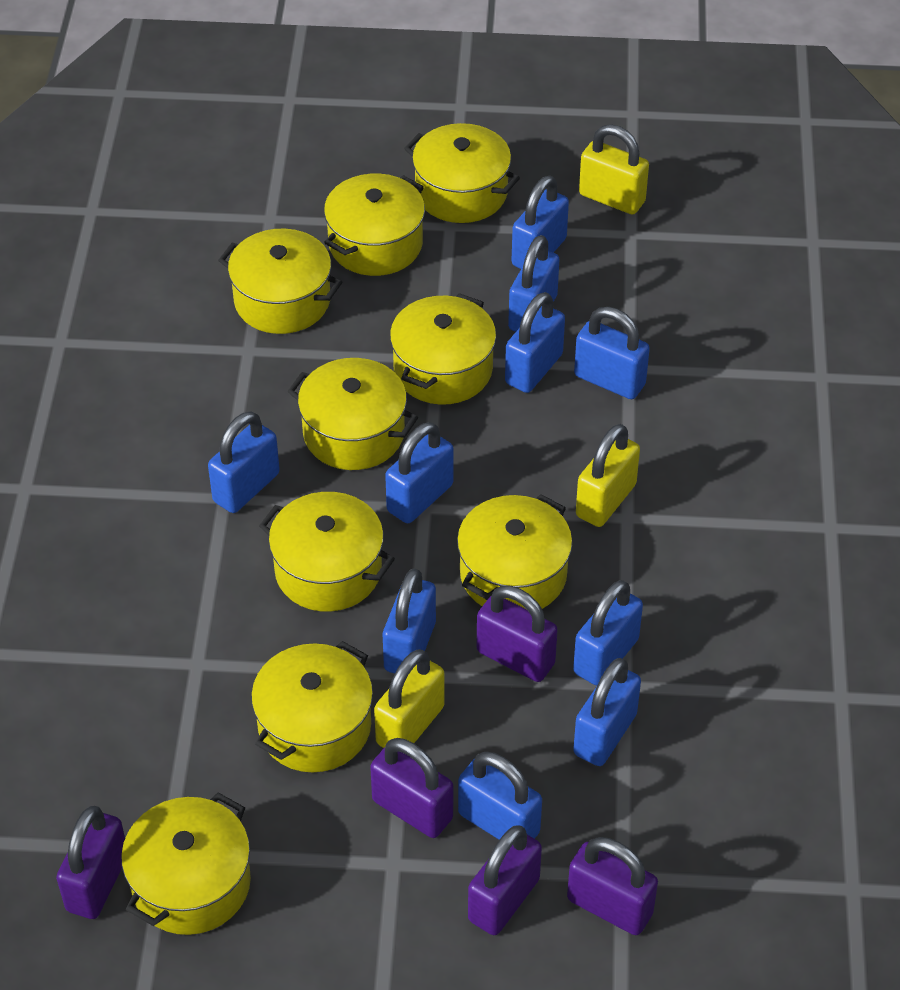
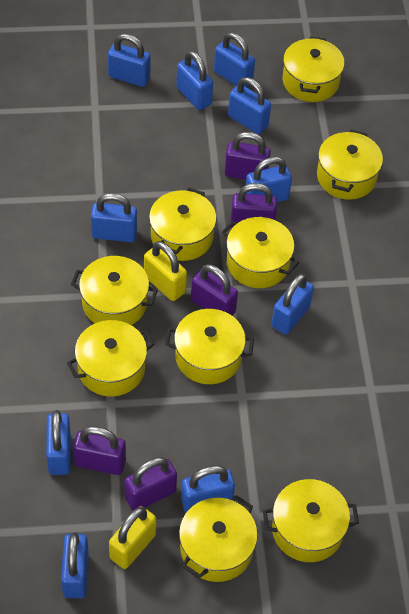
yellow padlock: 3 -> 2

